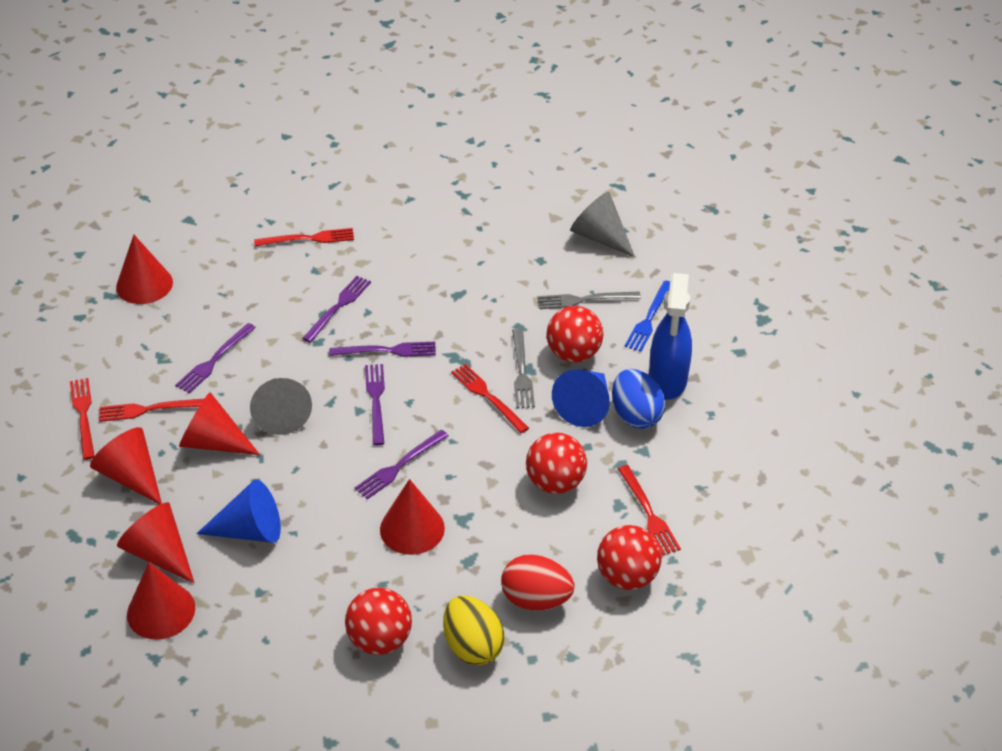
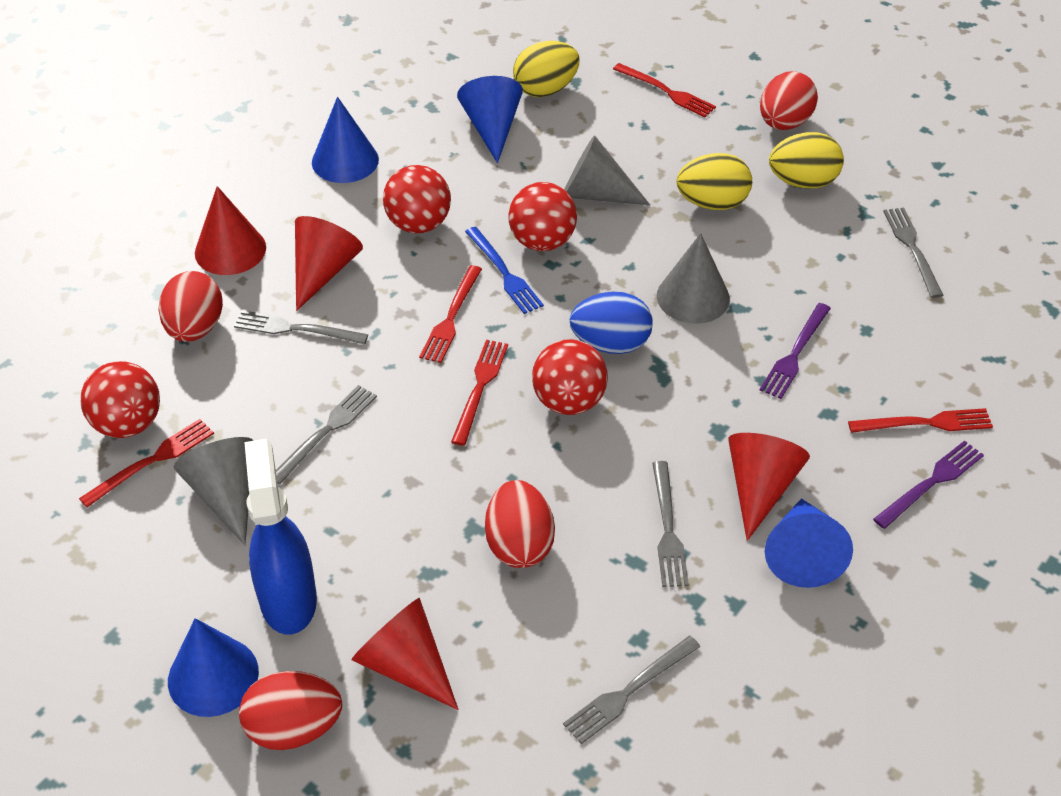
blue cone: 2 -> 4
grey cone: 2 -> 3
grey fork: 2 -> 5
purple fork: 5 -> 2
red cone: 6 -> 4
red egg: 1 -> 4
yellow egg: 1 -> 3

